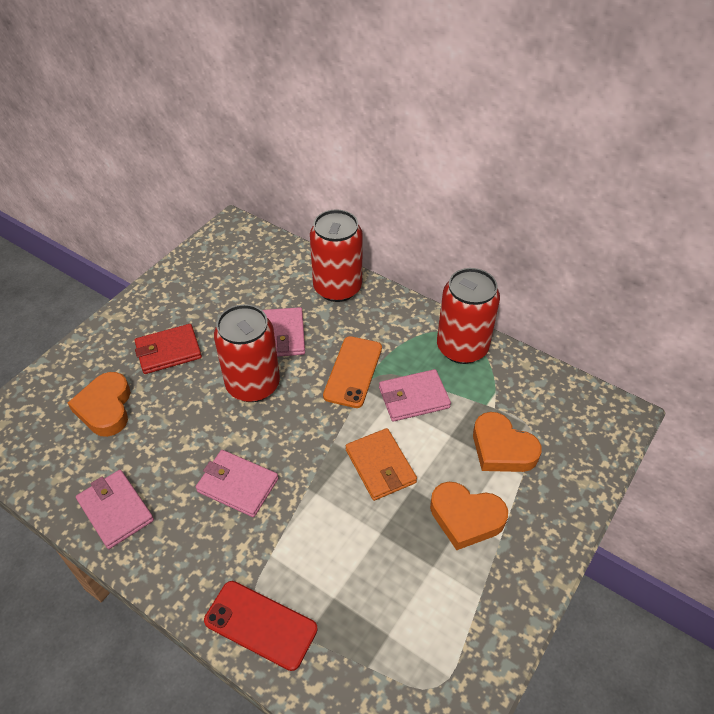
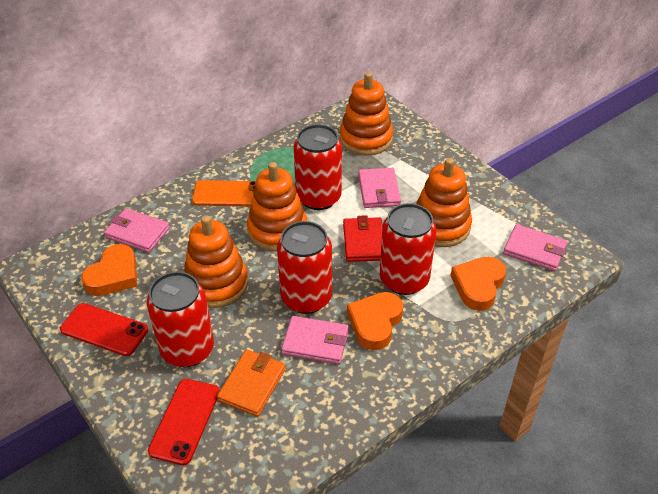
orange stacking toy: 0 -> 4
red can: 3 -> 4
red phone: 1 -> 2

